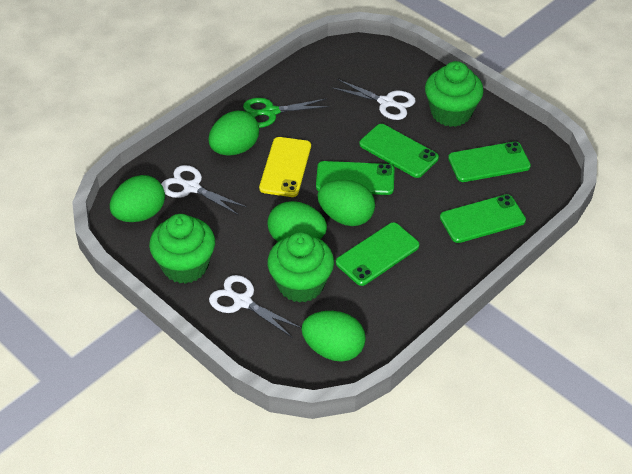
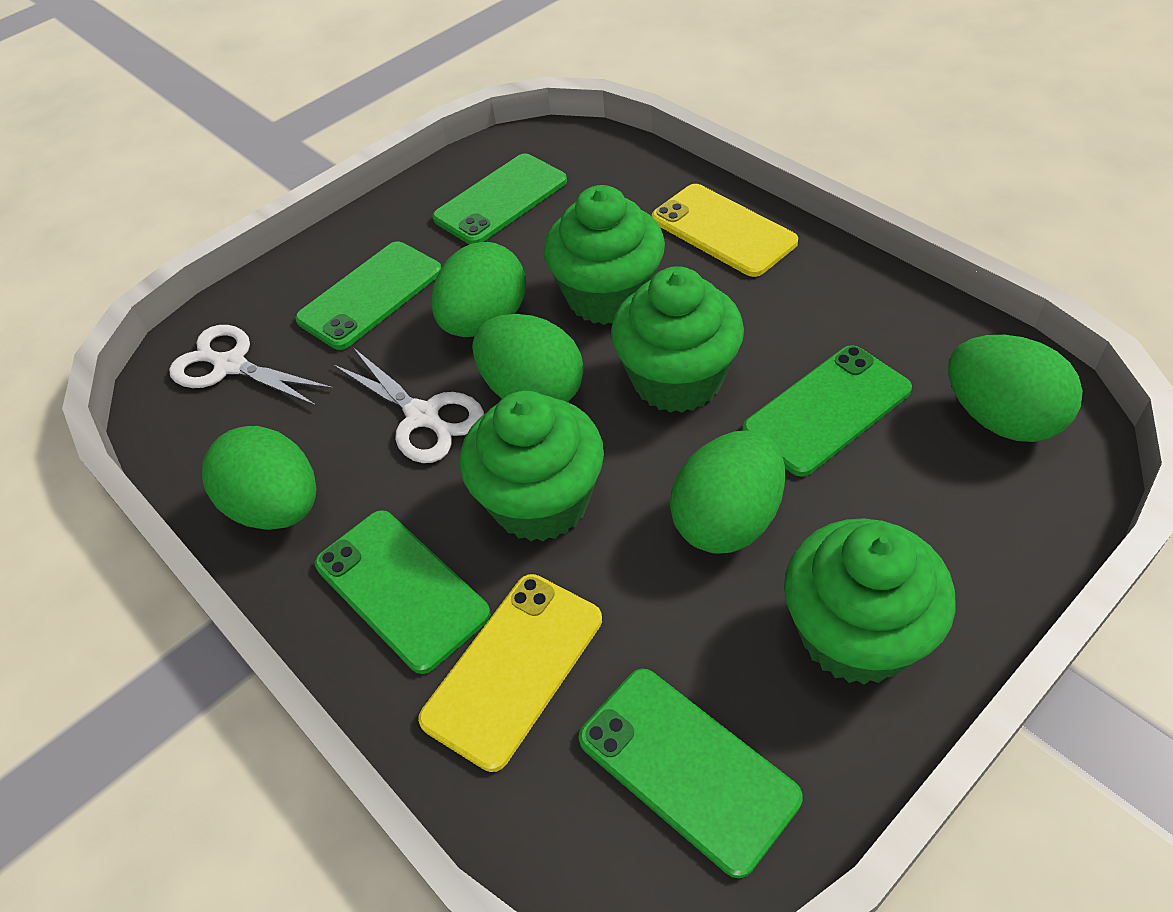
green cupcake: 3 -> 4
green scissors: 1 -> 0
white scissors: 3 -> 2
yellow phone: 1 -> 2

